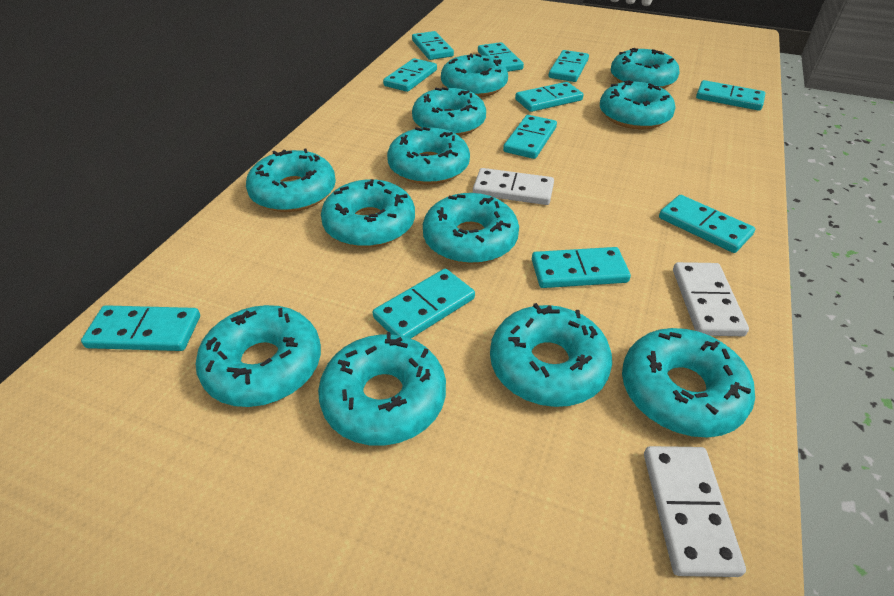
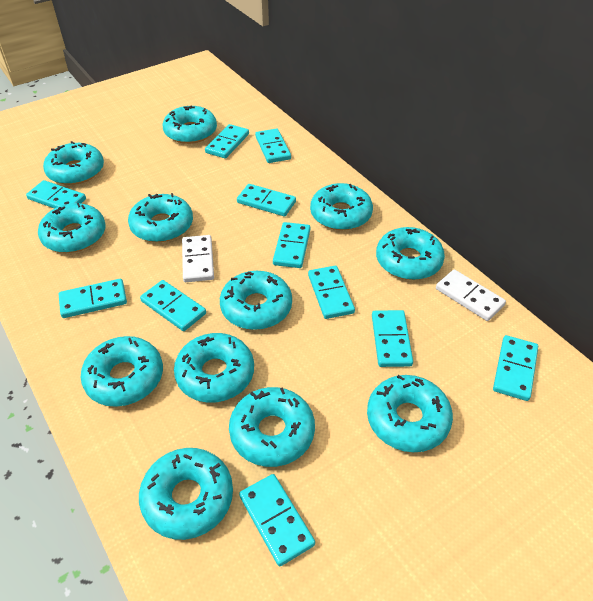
white domino: 3 -> 2

